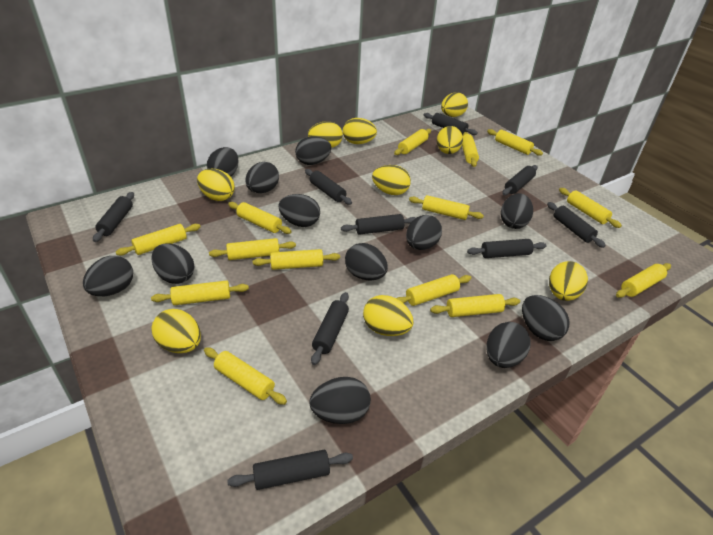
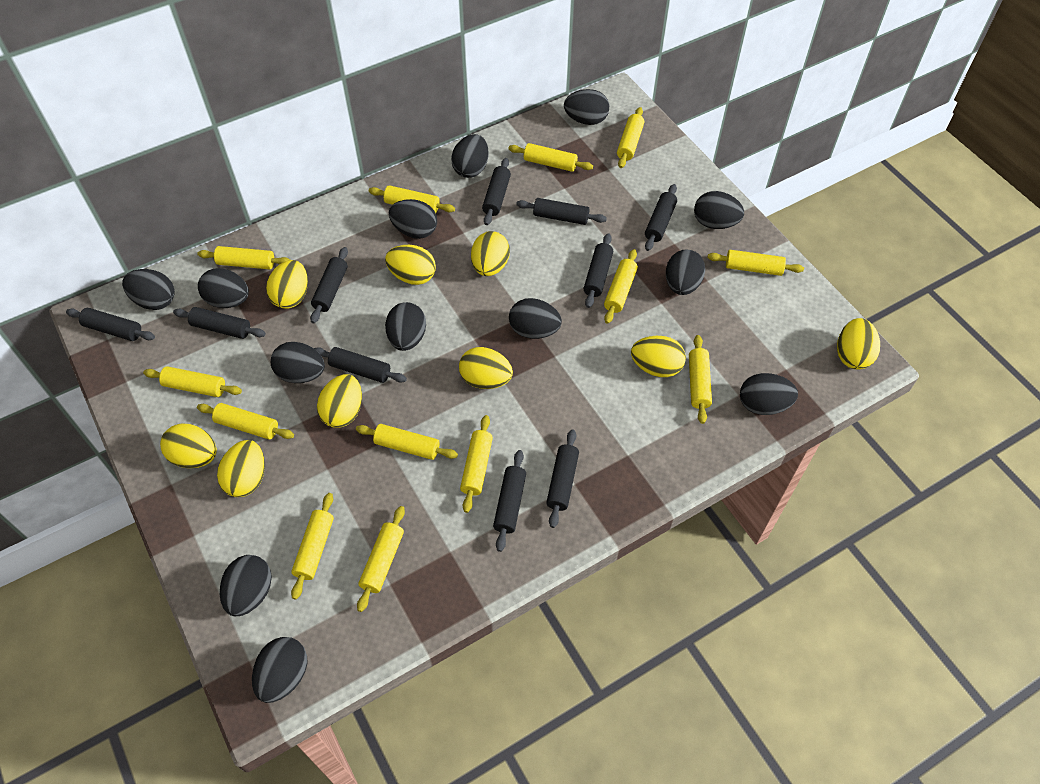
black egg: 12 -> 13
black rolling pin: 9 -> 10
yellow rolling pin: 14 -> 13

